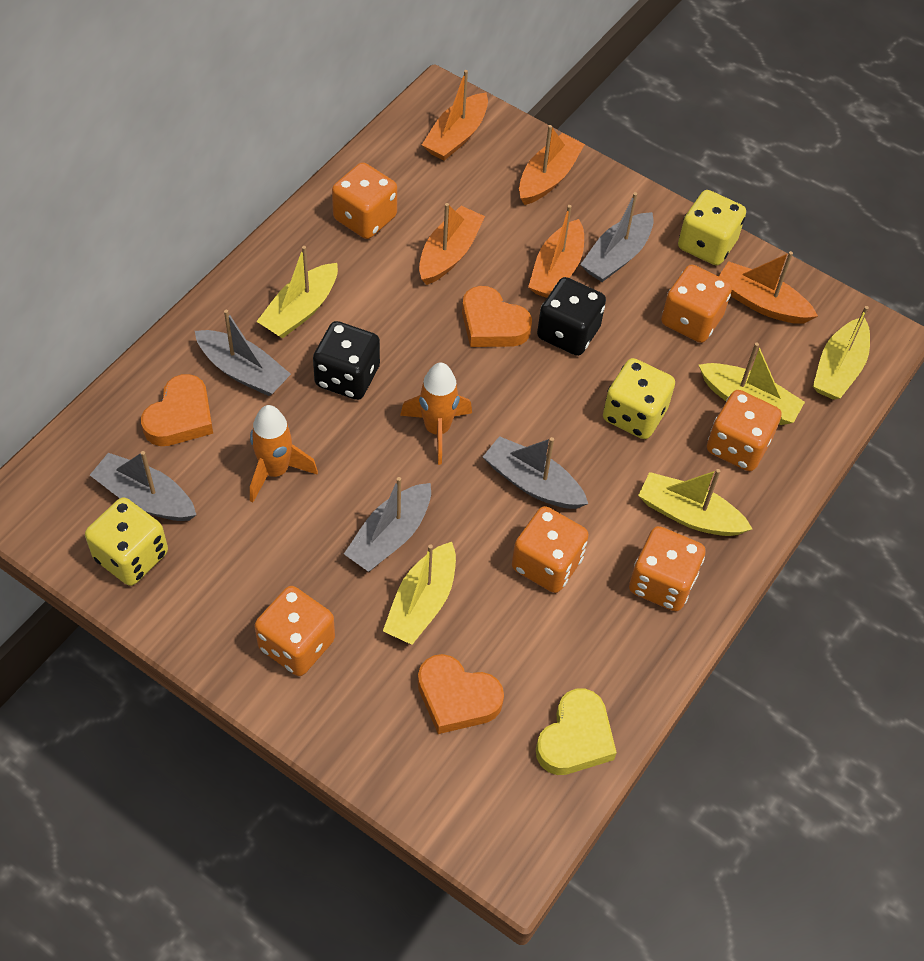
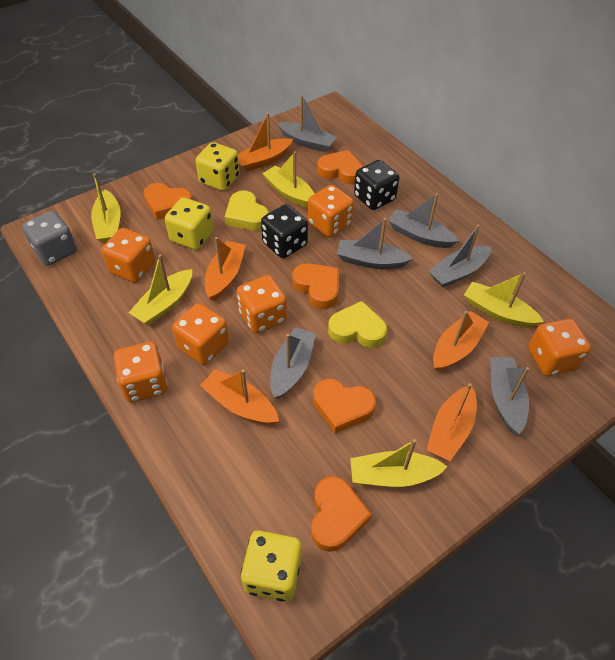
grey boat: 5 -> 6
grey dice: 0 -> 1
orange heart: 3 -> 5
orange rocket: 2 -> 0
yellow heart: 1 -> 2

